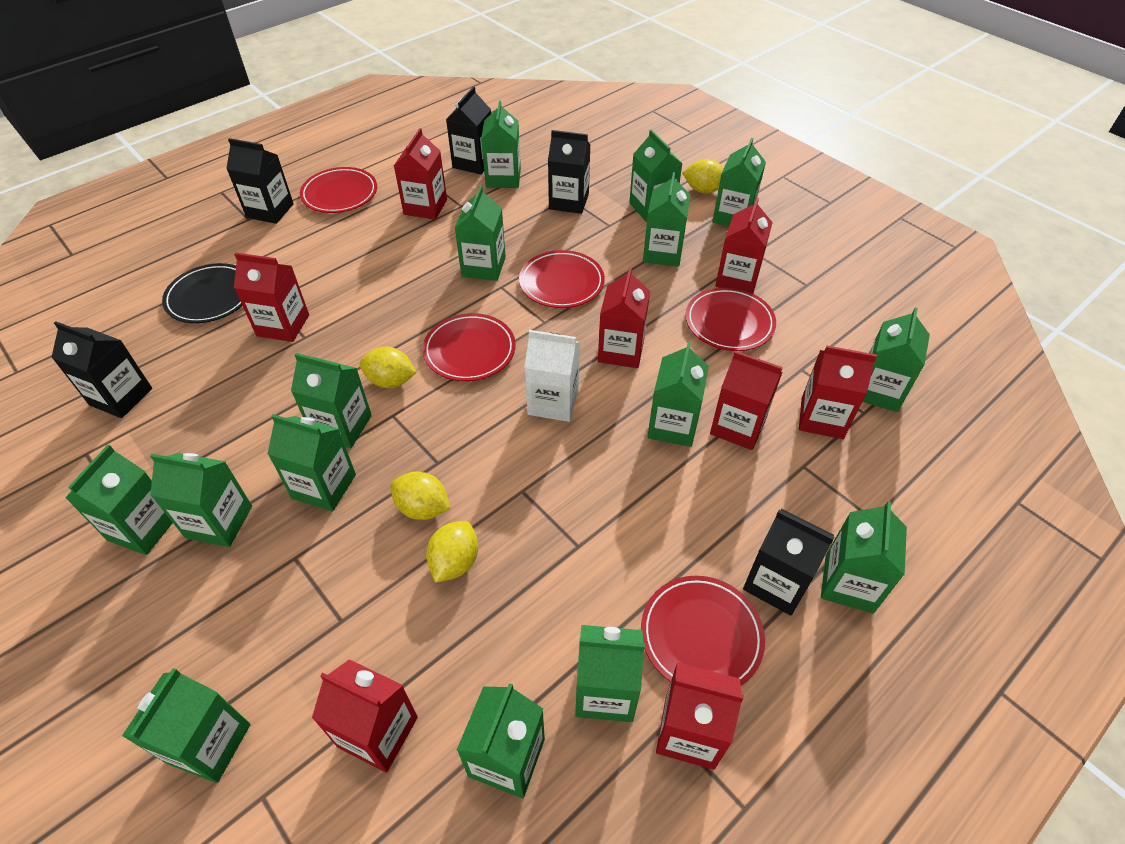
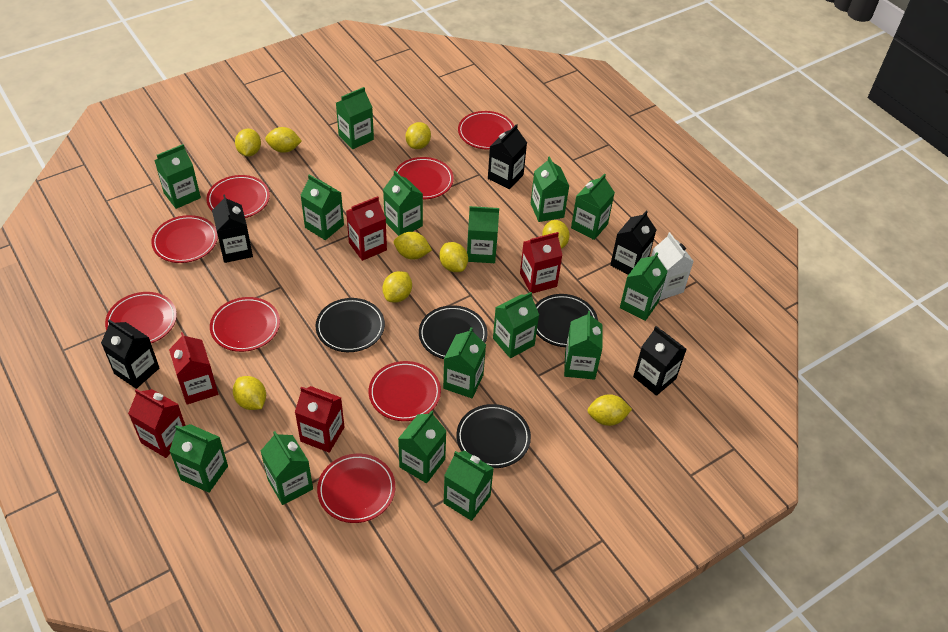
black plate: 1 -> 4
red carton: 8 -> 5
red plate: 5 -> 8
yellow lemon: 4 -> 9

